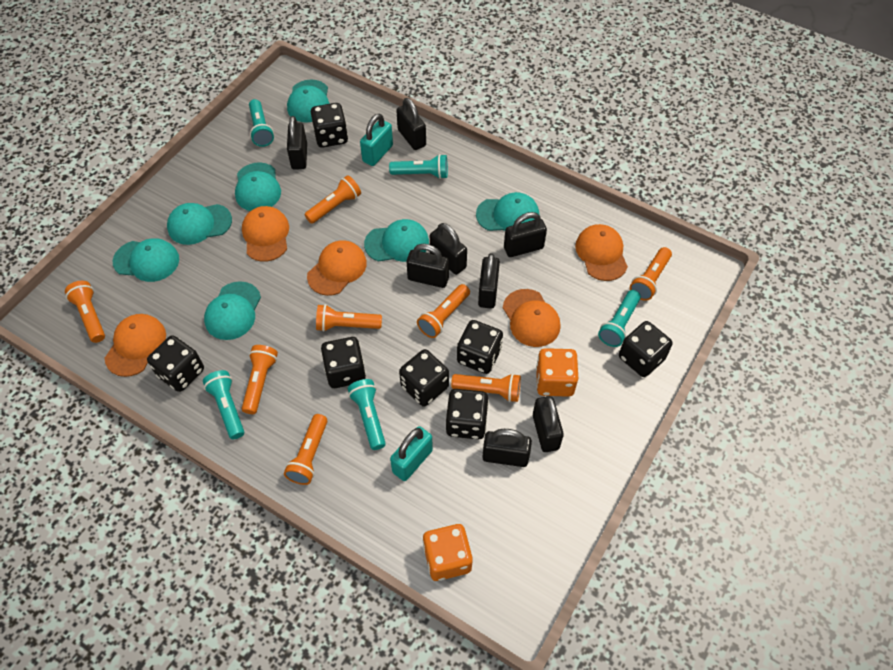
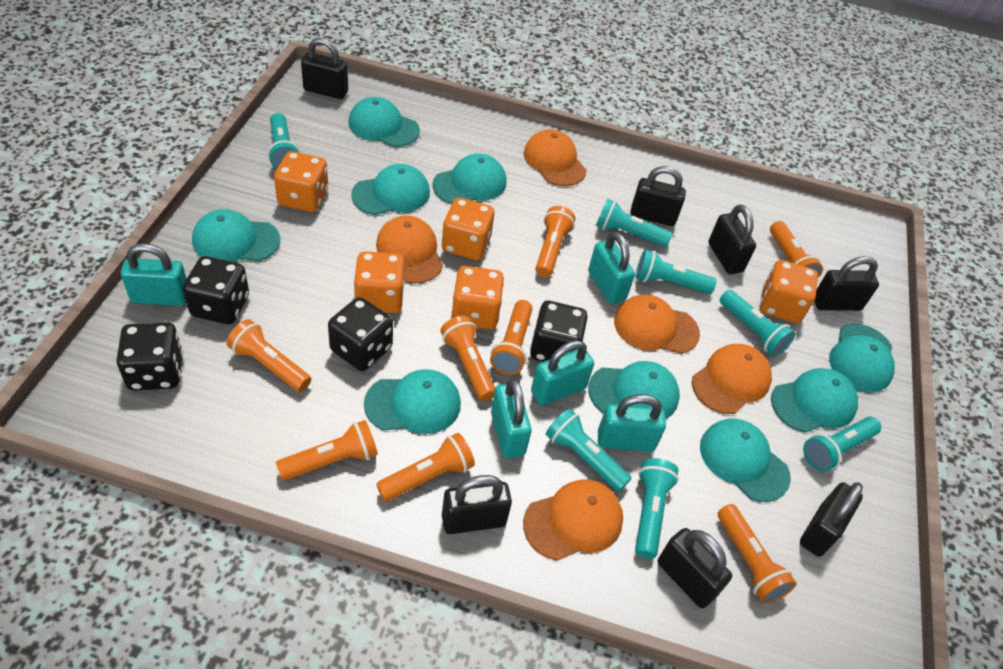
black dice: 7 -> 4
black padlock: 8 -> 7
orange dice: 2 -> 5
turquoise cap: 7 -> 9
turquoise flashlight: 5 -> 7
turquoise padlock: 2 -> 5

